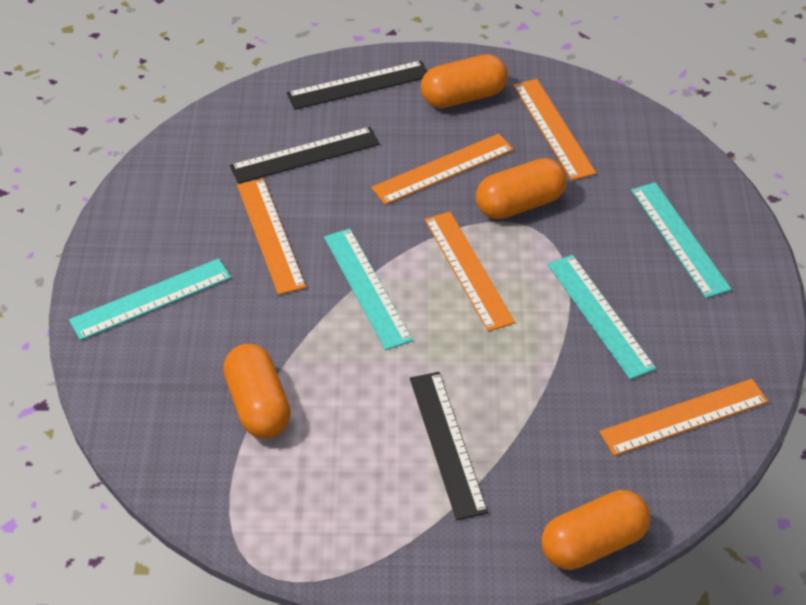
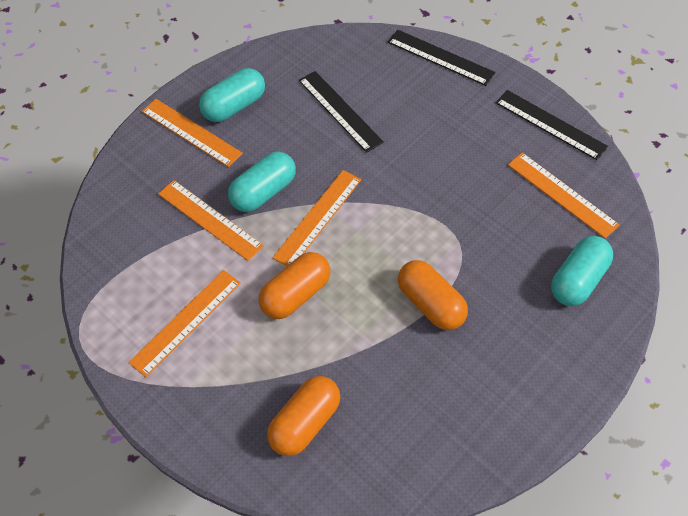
orange capsule: 4 -> 3
turquoise capsule: 0 -> 3
turquoise ruler: 4 -> 0

